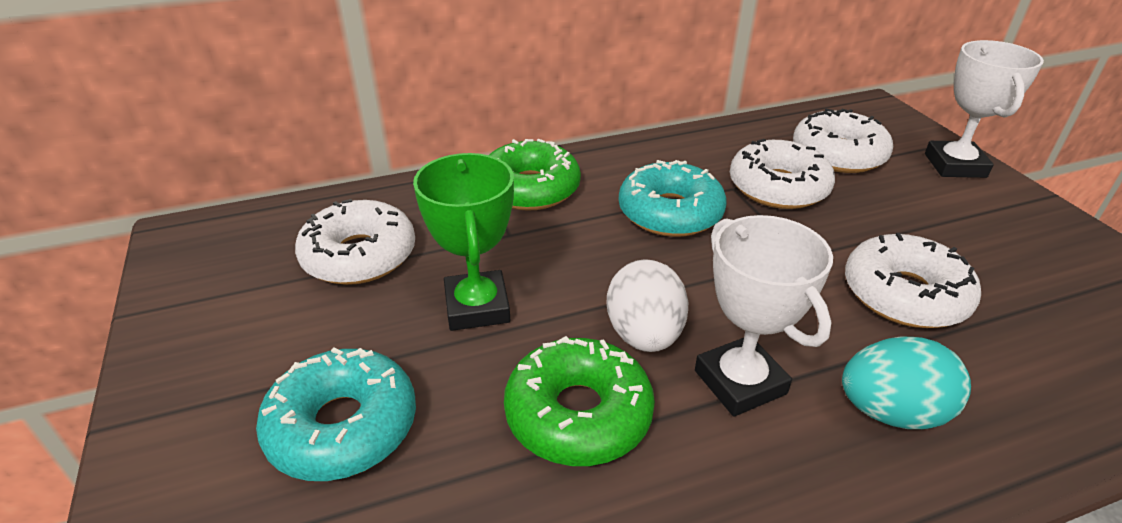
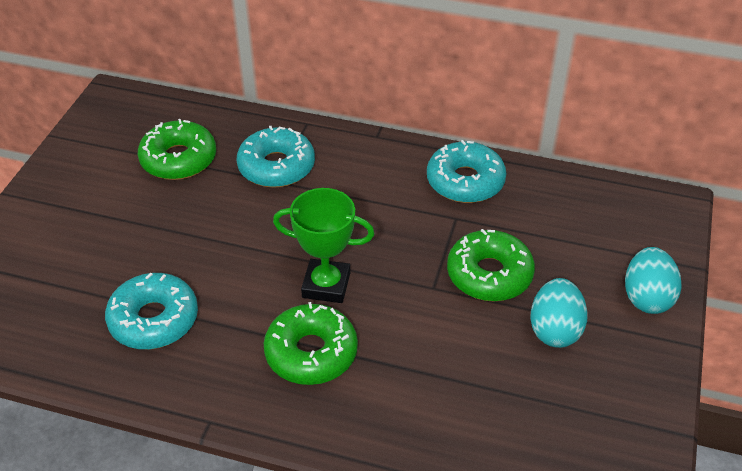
green donut: 2 -> 3
turquoise donut: 2 -> 3
turquoise egg: 1 -> 2
white donut: 4 -> 0
white egg: 1 -> 0
white trophy: 2 -> 0

